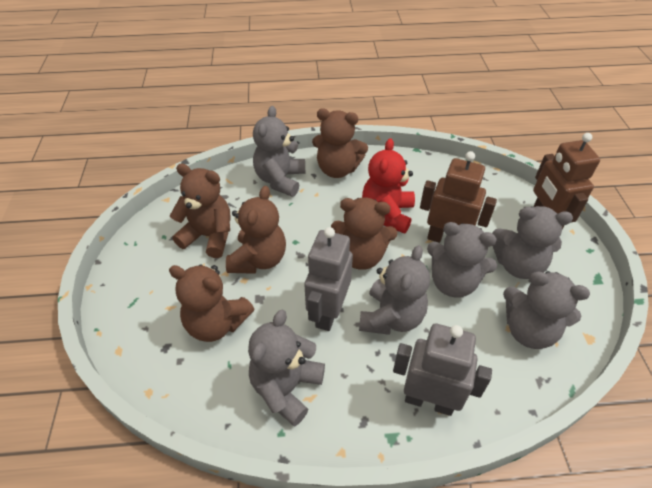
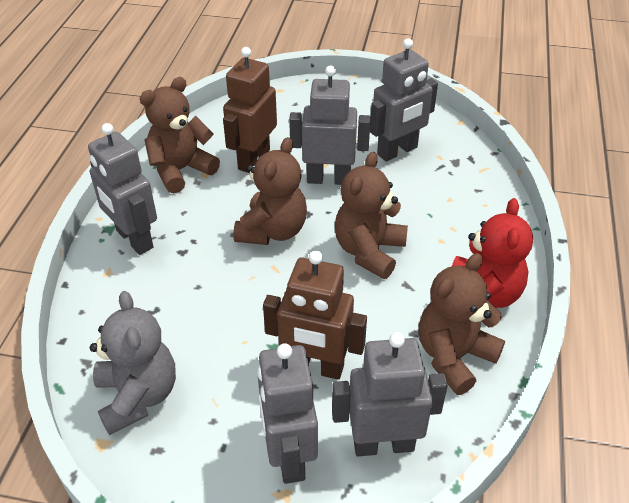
brown teddy bear: 5 -> 4
grey robot: 2 -> 5
grey teddy bear: 6 -> 1

